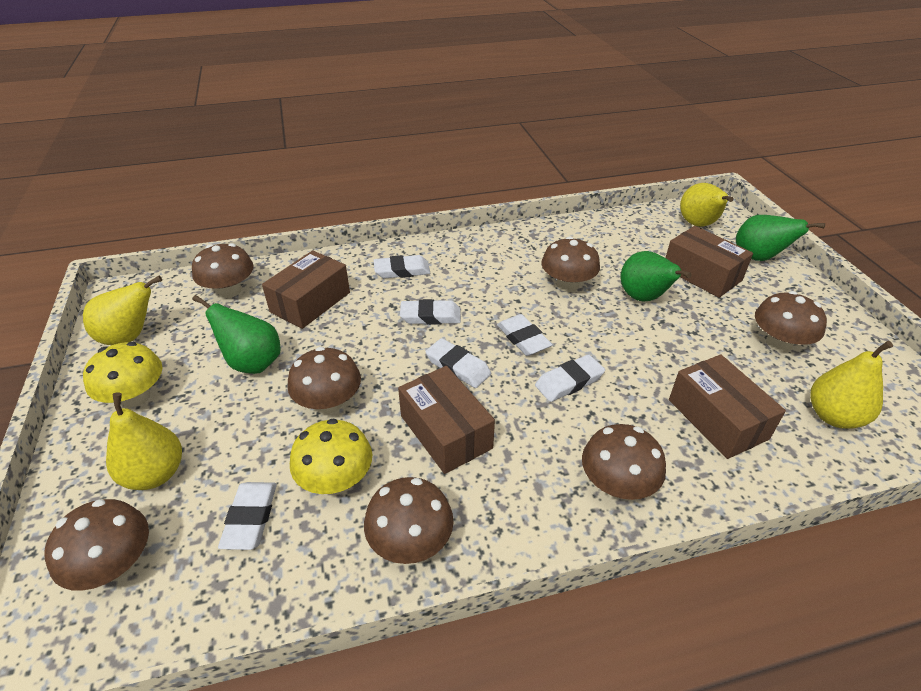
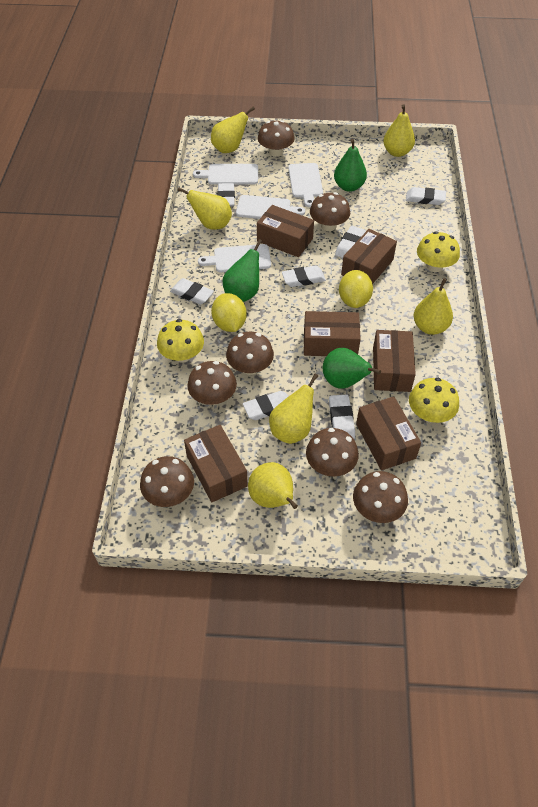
brown box: 4 -> 6
white cutting board: 0 -> 4
white eraser: 6 -> 7
yellow lemon: 0 -> 2
yellow mushroom: 2 -> 3
yellow pear: 4 -> 6

